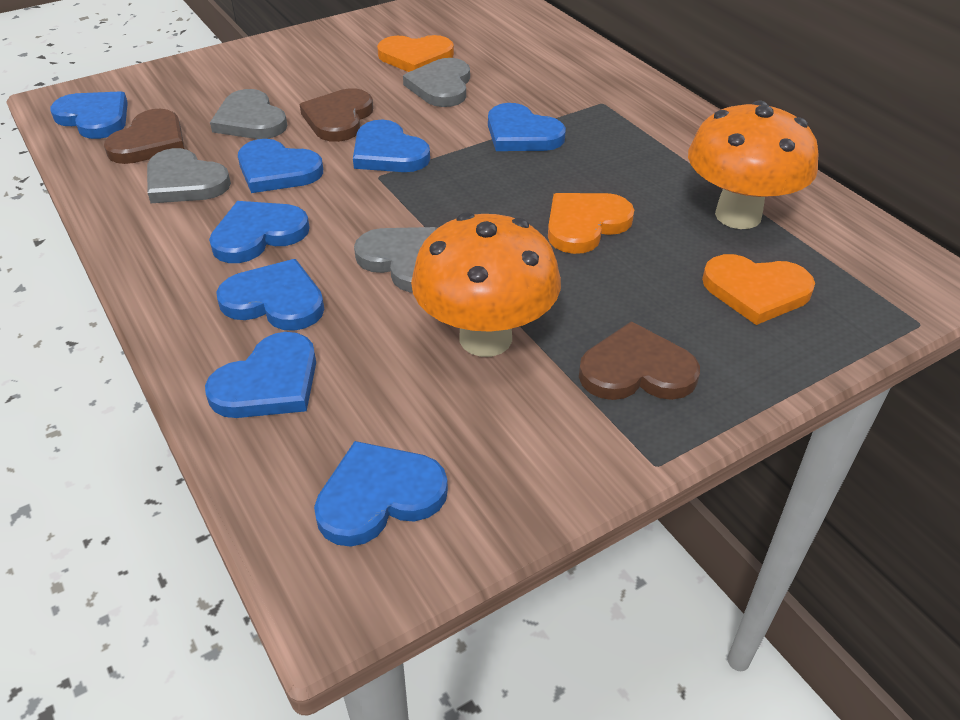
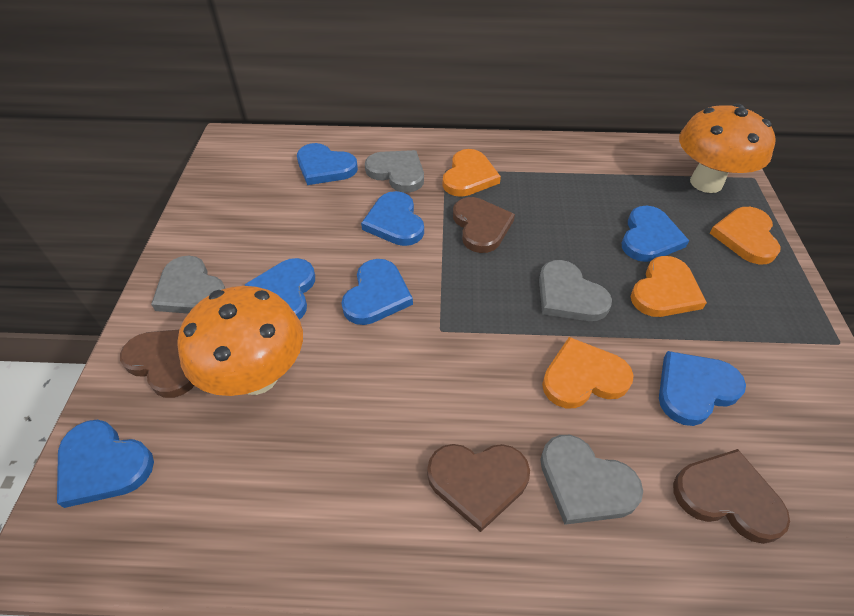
blue heart: 8 -> 7
brown heart: 3 -> 4
orange heart: 3 -> 4

